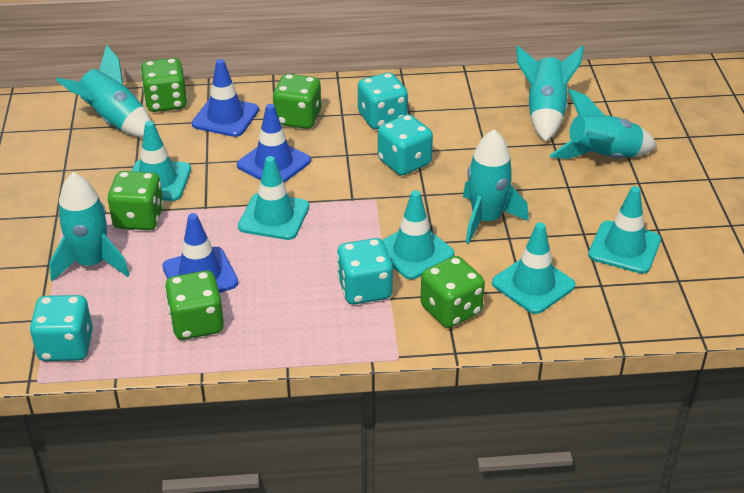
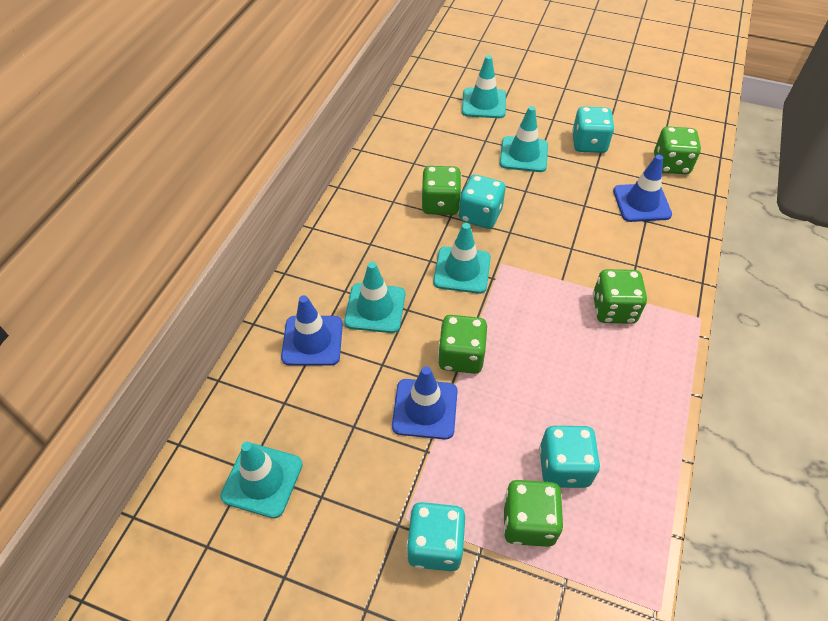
turquoise rocket: 5 -> 0

